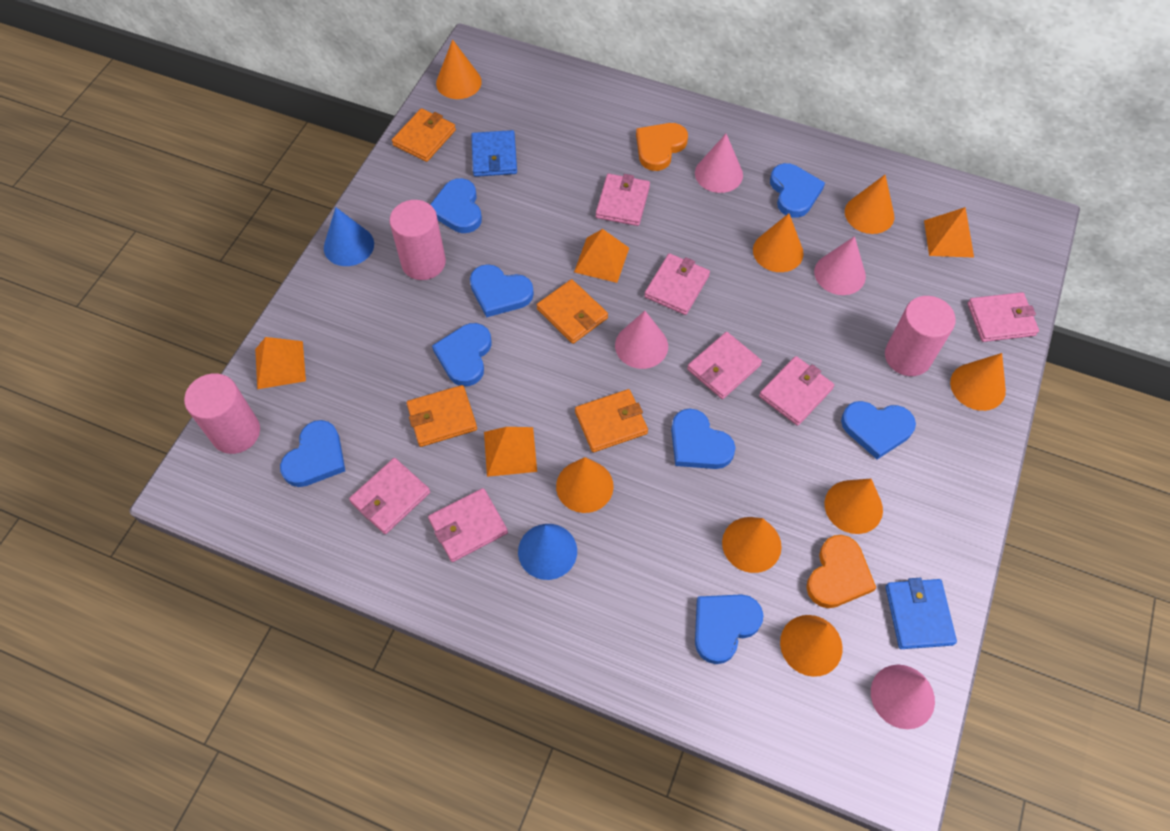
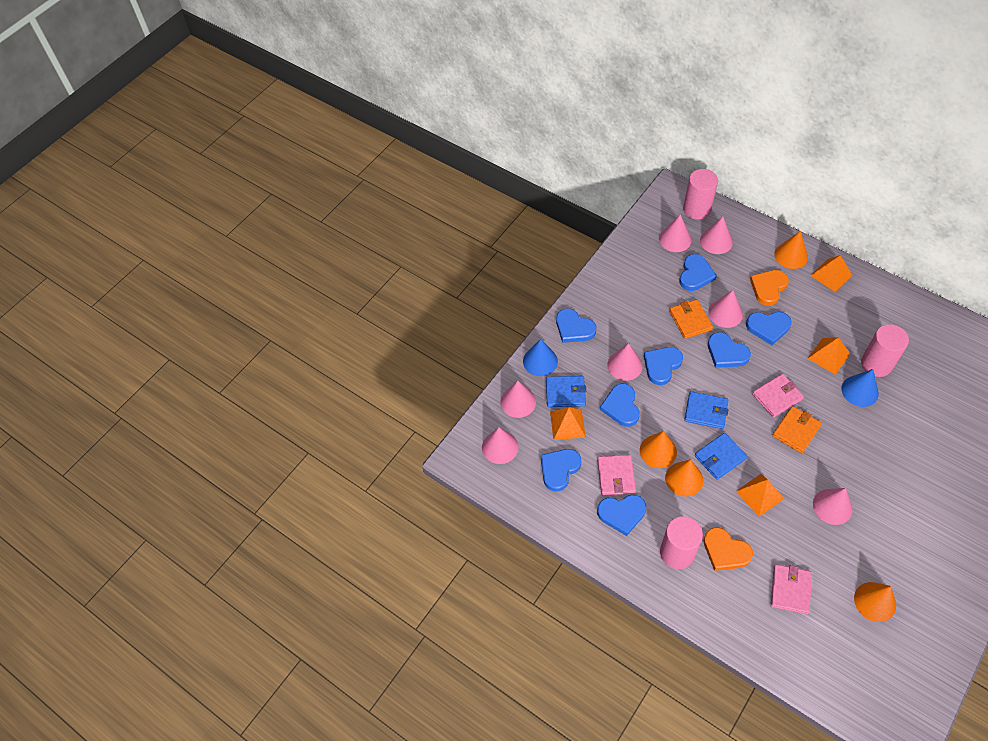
blue wallet: 2 -> 3
orange cone: 8 -> 4
orange wallet: 4 -> 2
pink cone: 4 -> 7
pink wallet: 7 -> 3

